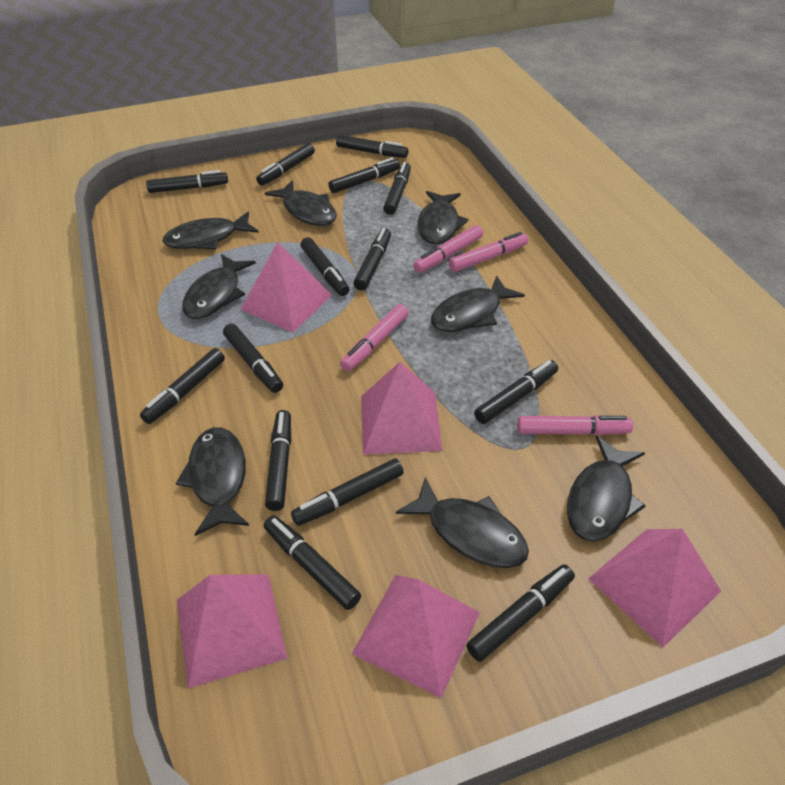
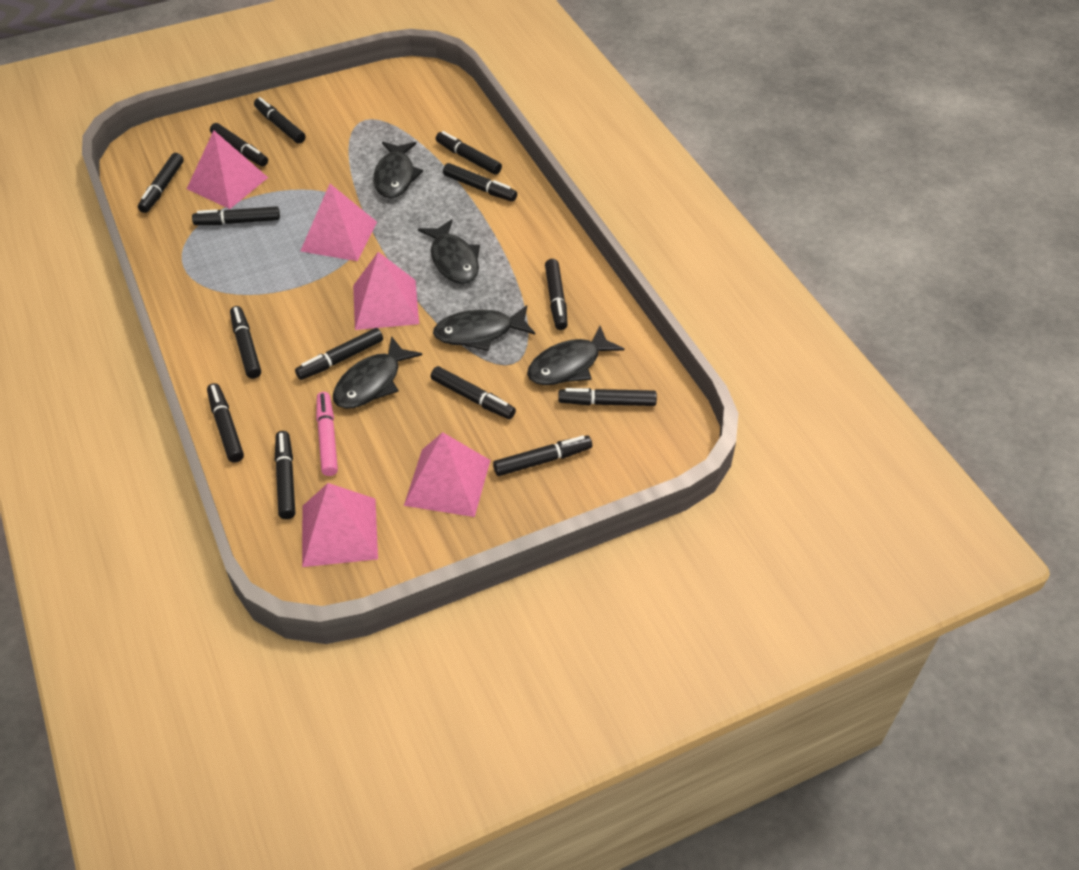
black fish: 8 -> 5
pink marker: 4 -> 1

